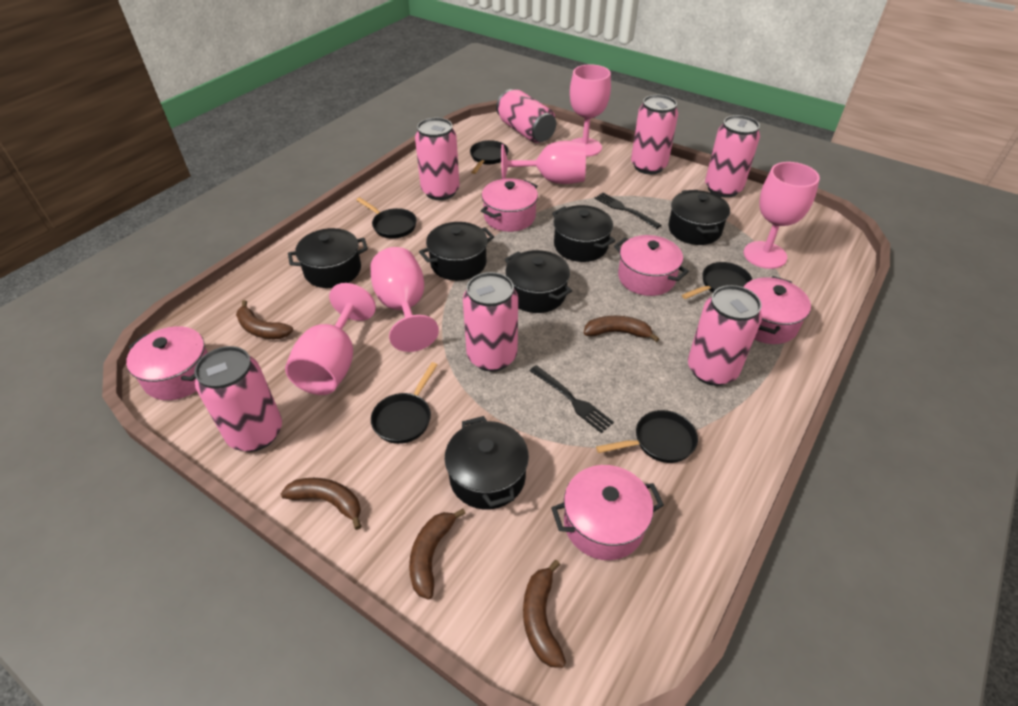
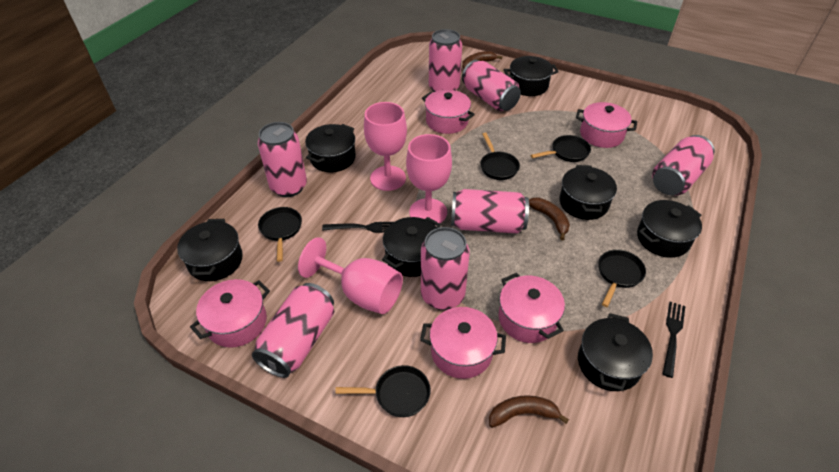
black pot: 6 -> 7
brown banana: 5 -> 3
pink goblet: 5 -> 3

